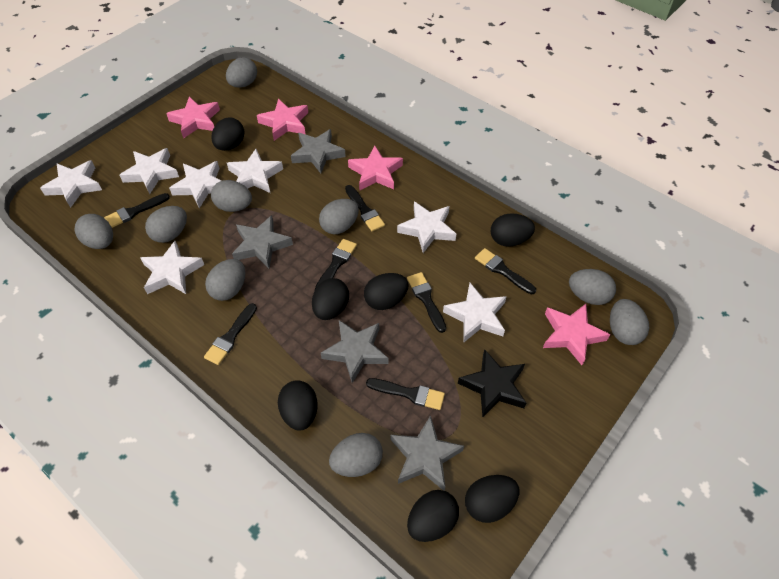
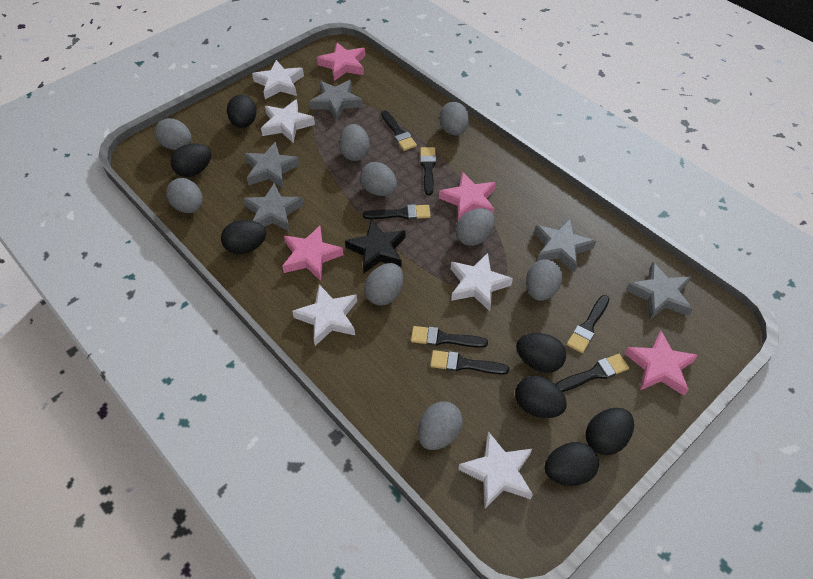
grey star: 4 -> 5
white star: 7 -> 5

